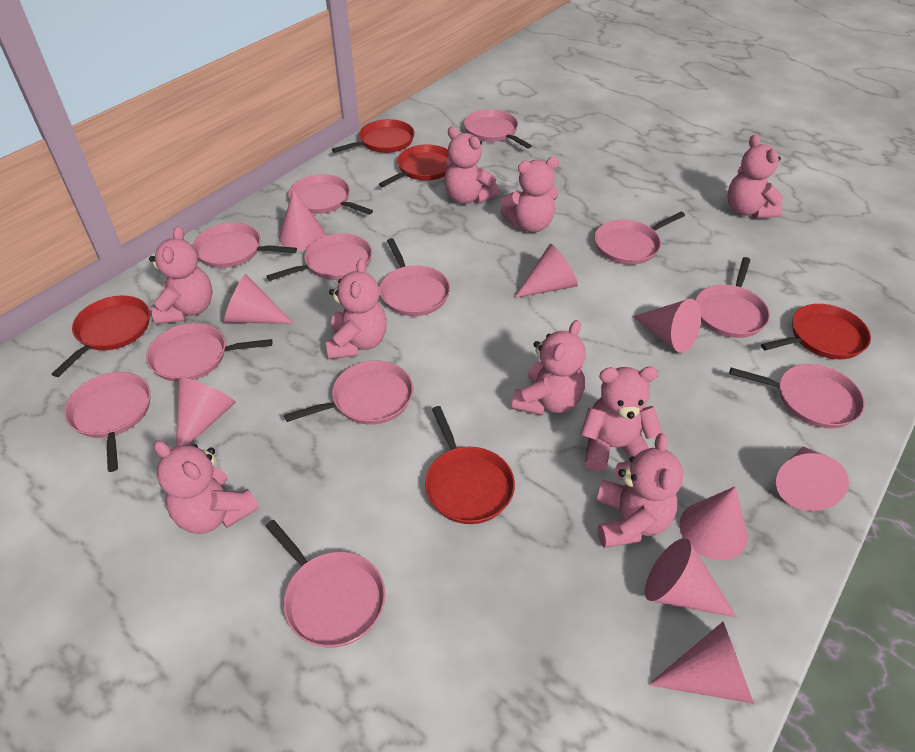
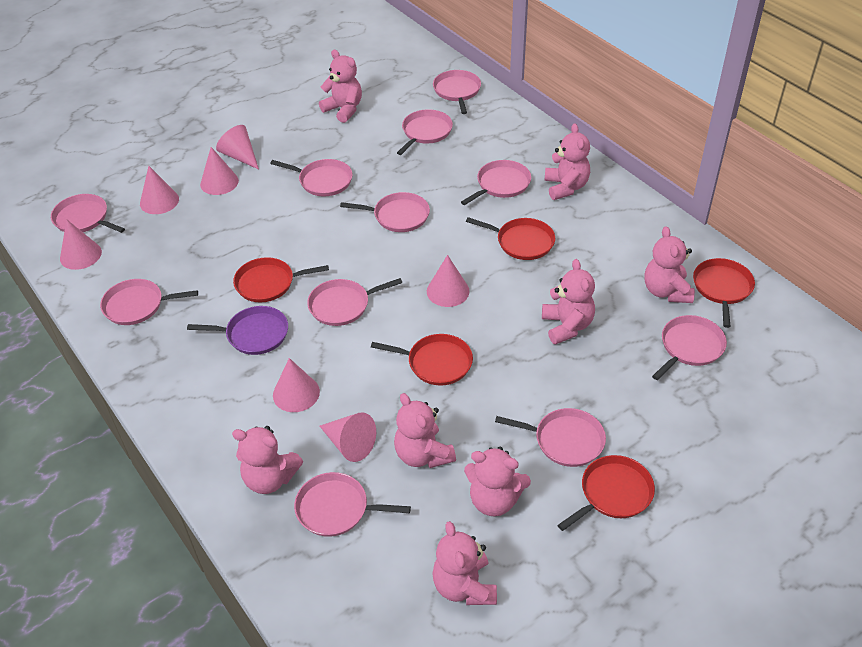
pink cone: 9 -> 7
pink pan: 12 -> 11
pink teddy bear: 9 -> 8
purple pan: 0 -> 1

